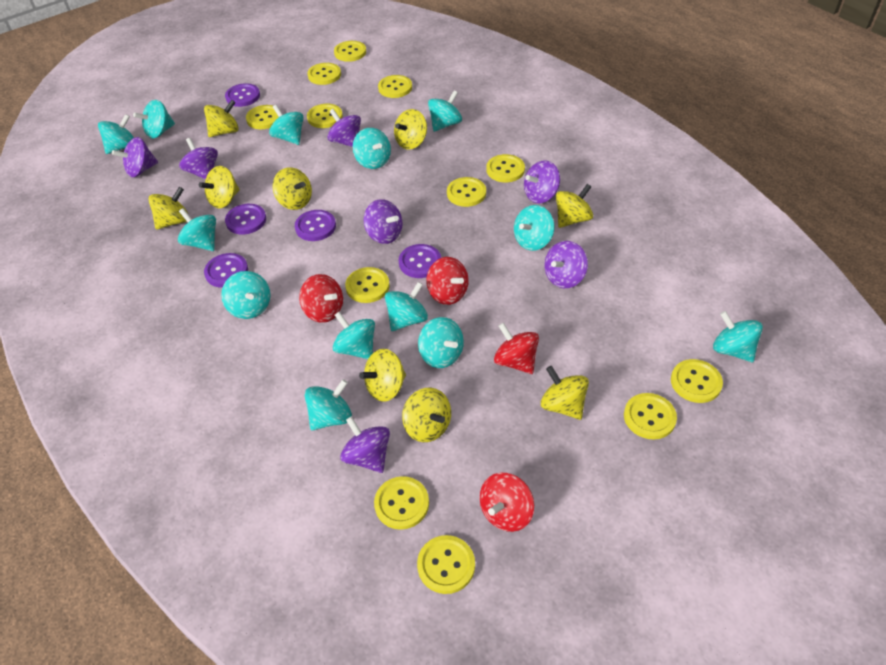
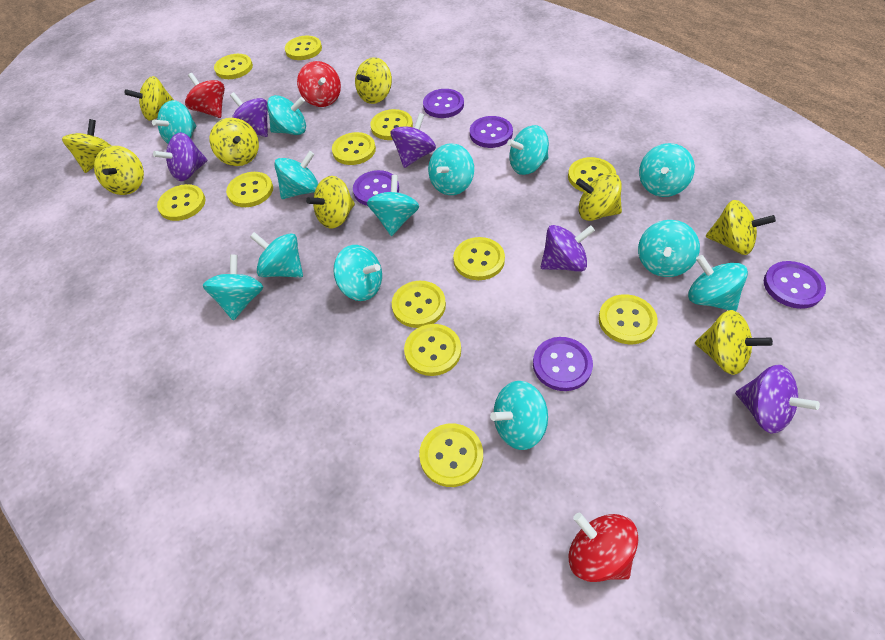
purple spinning top: 7 -> 5
red spinning top: 4 -> 3

